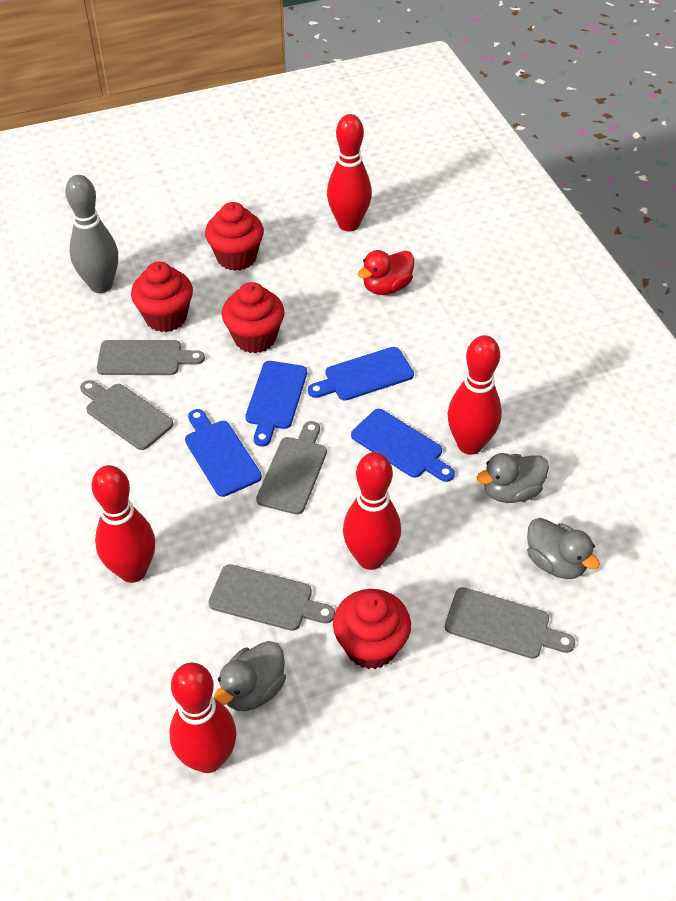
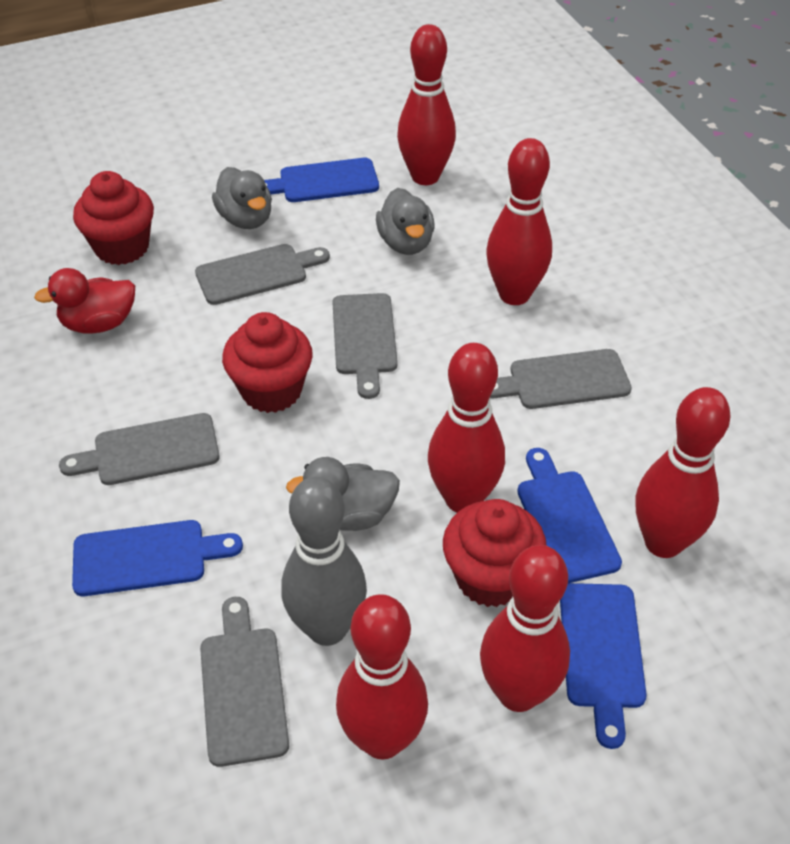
red bowling pin: 5 -> 6
red cupcake: 4 -> 3

